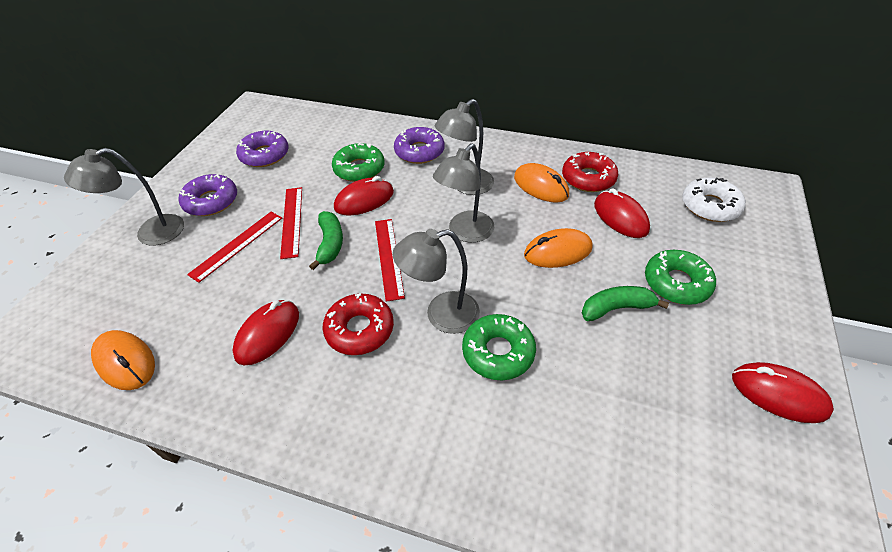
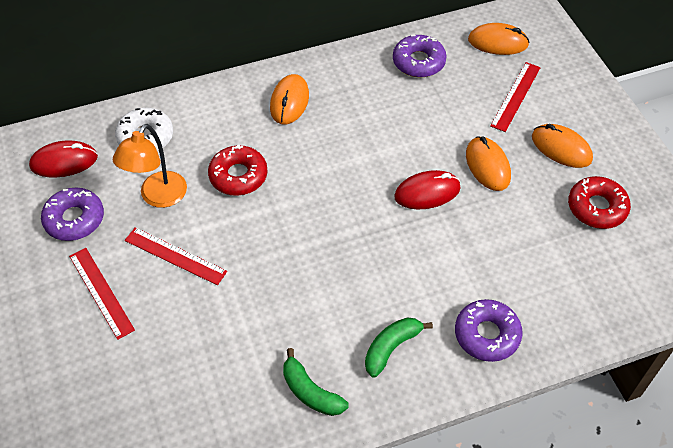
green donut: 3 -> 0
grey lamp: 4 -> 0
orange lamp: 0 -> 1
orange mouse: 3 -> 4
red mouse: 4 -> 2

